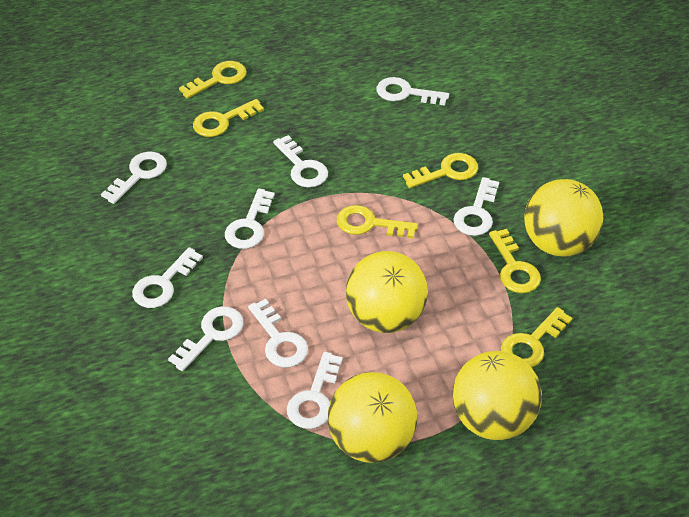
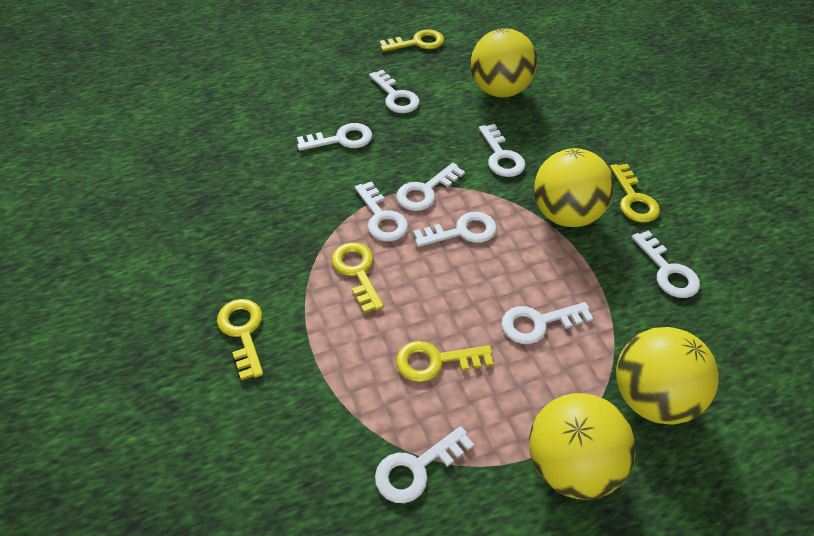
yellow key: 6 -> 5

